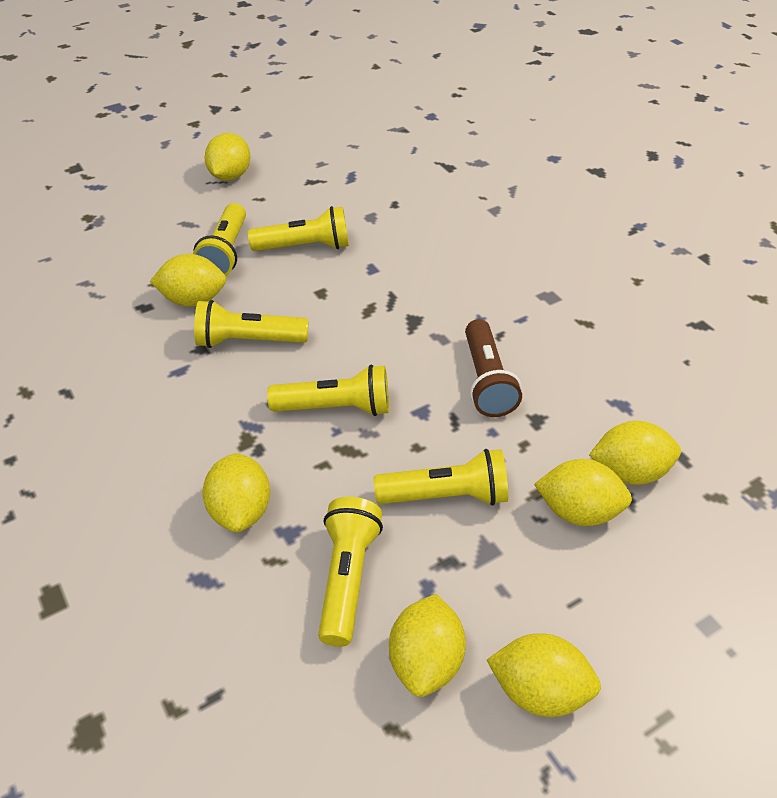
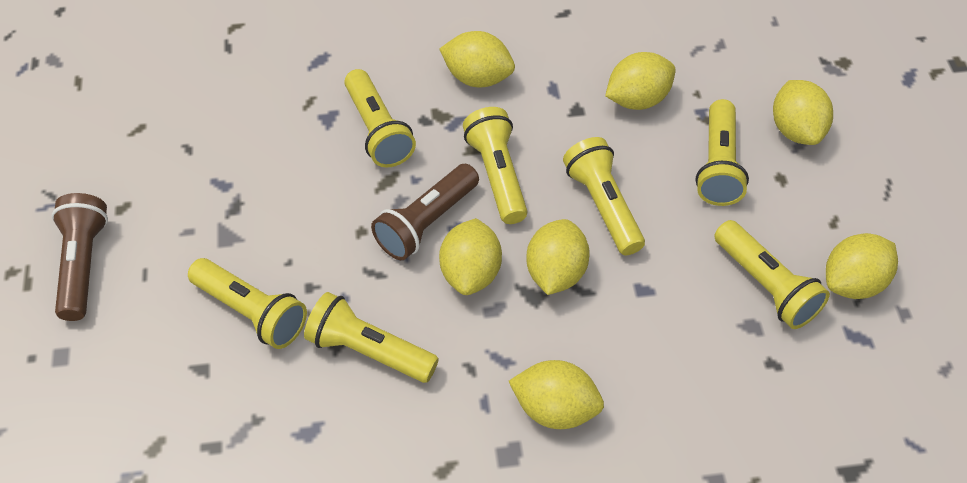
brown flashlight: 1 -> 2
yellow flashlight: 6 -> 7

